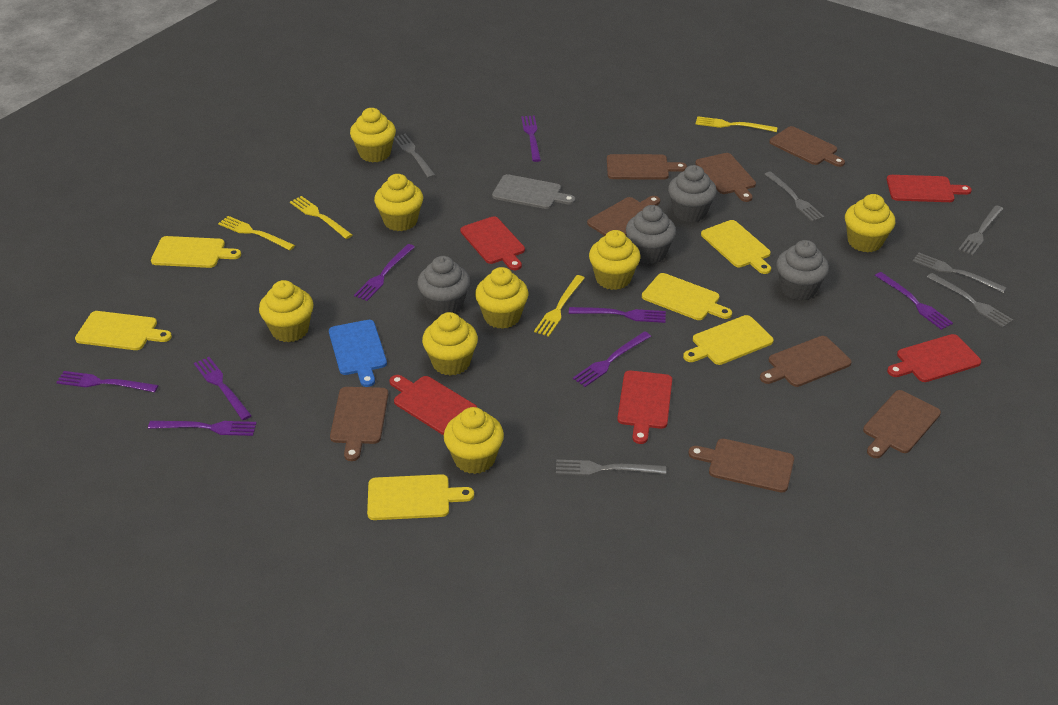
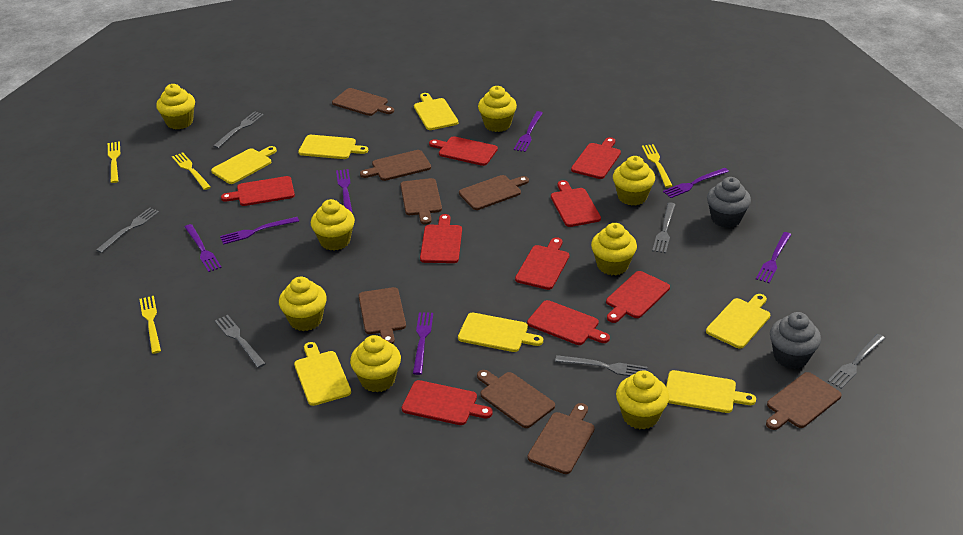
blue cutting board: 1 -> 0
grey cupcake: 4 -> 2
grey cutting board: 1 -> 0
purple fork: 8 -> 7
red cutting board: 5 -> 9
yellow cutting board: 6 -> 7

